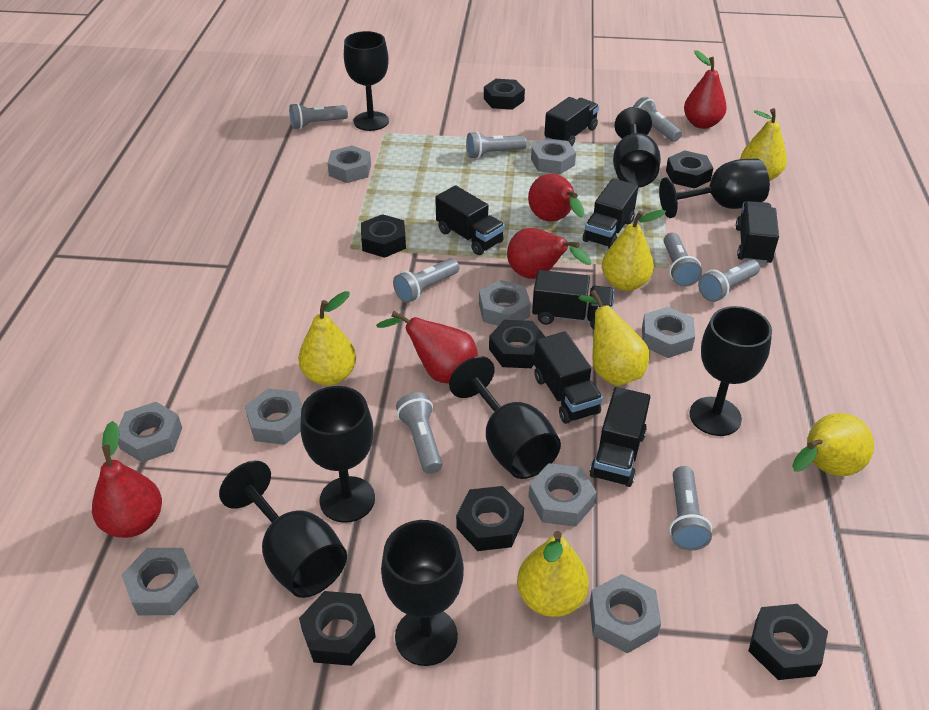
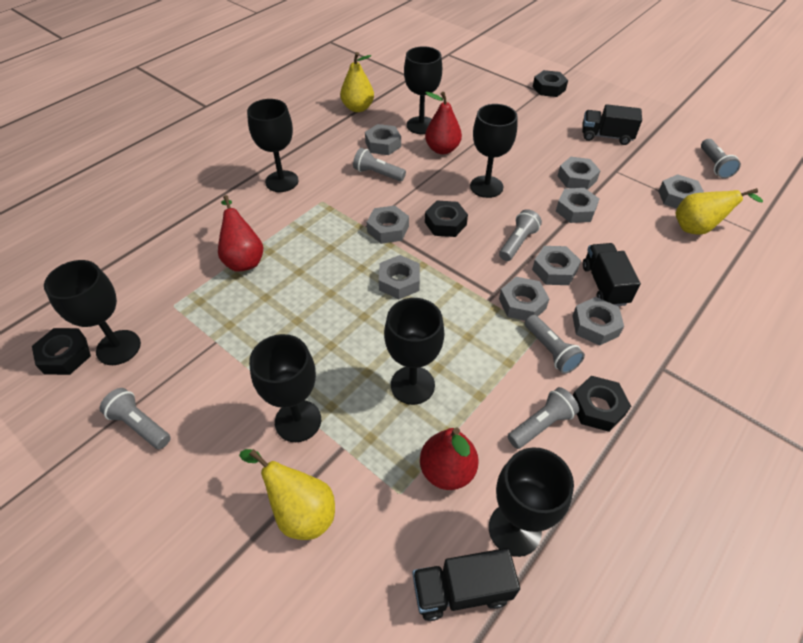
black goblet: 8 -> 7
black nut: 7 -> 4
black truck: 7 -> 3
grey flashlight: 8 -> 6
red pear: 5 -> 3
yellow pear: 6 -> 3

